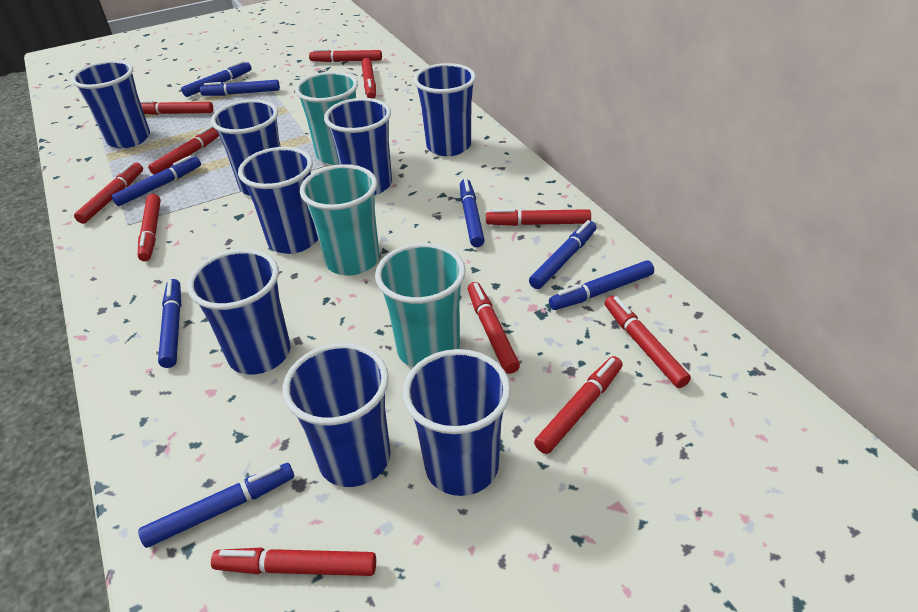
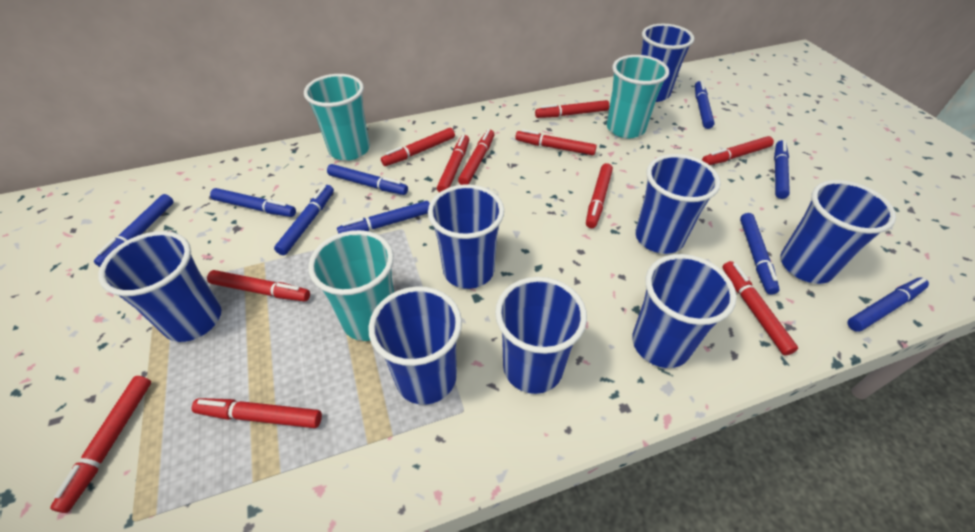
blue marker: 8 -> 9

